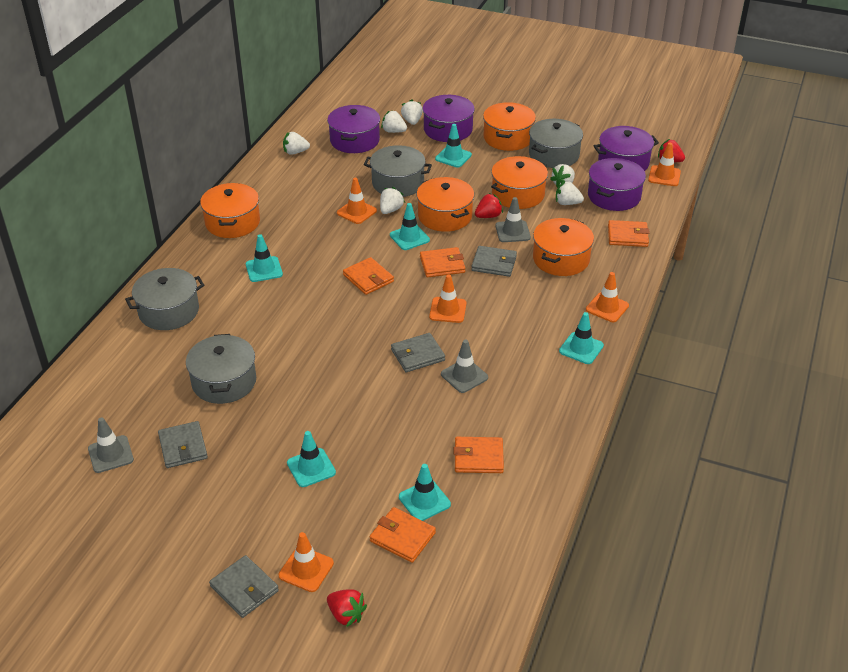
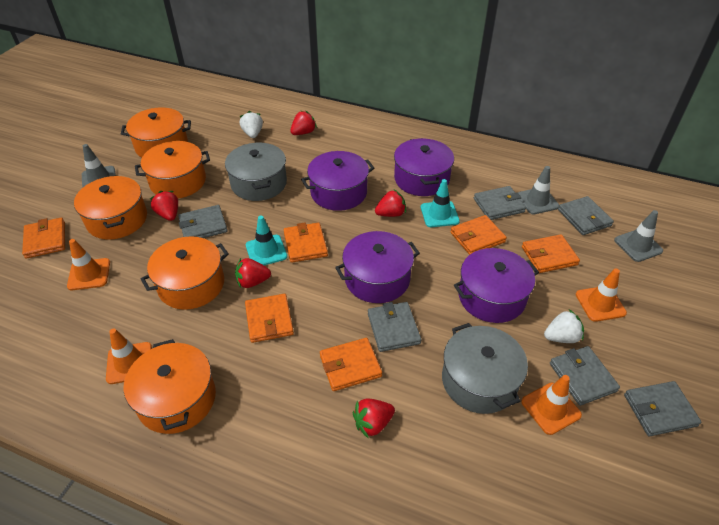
grey pot: 4 -> 2
grey wallet: 4 -> 6
orange traffic cone: 5 -> 4
orange wallet: 5 -> 6
red strawberry: 3 -> 5
turquoise traffic cone: 6 -> 2
white strawberry: 6 -> 2

